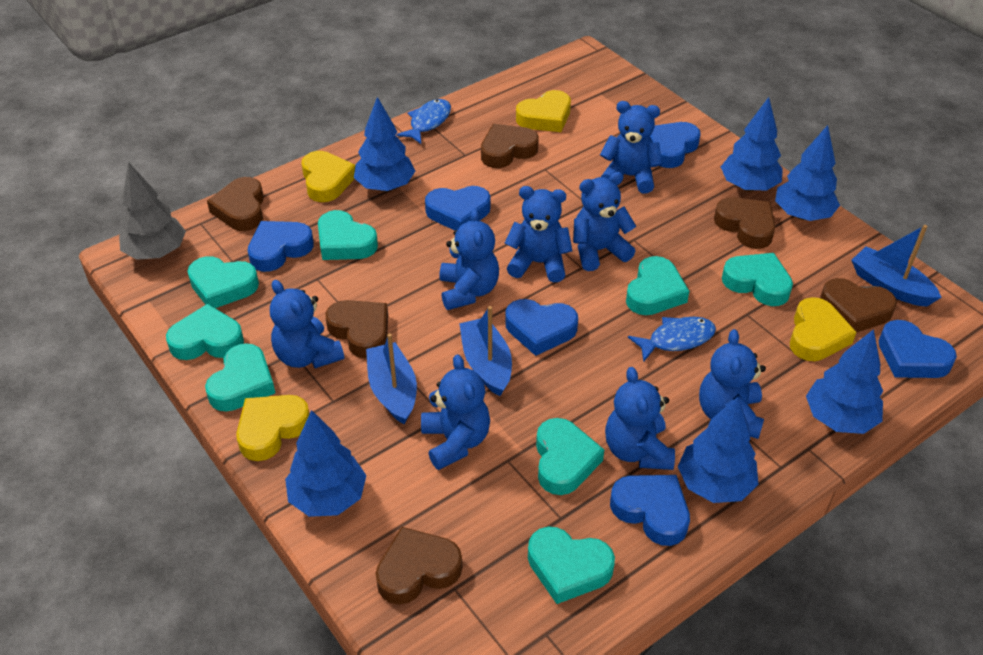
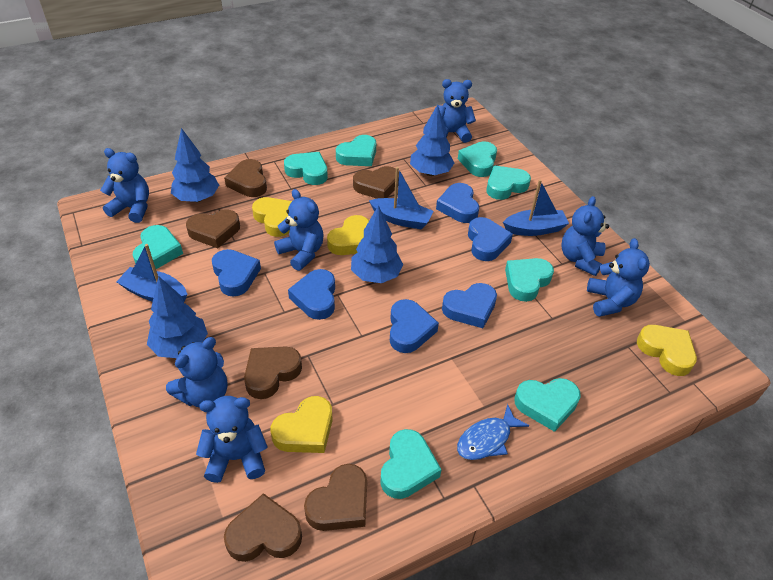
blue fish: 2 -> 1
blue teddy bear: 8 -> 7
blue tree: 6 -> 4
grey tree: 1 -> 0

